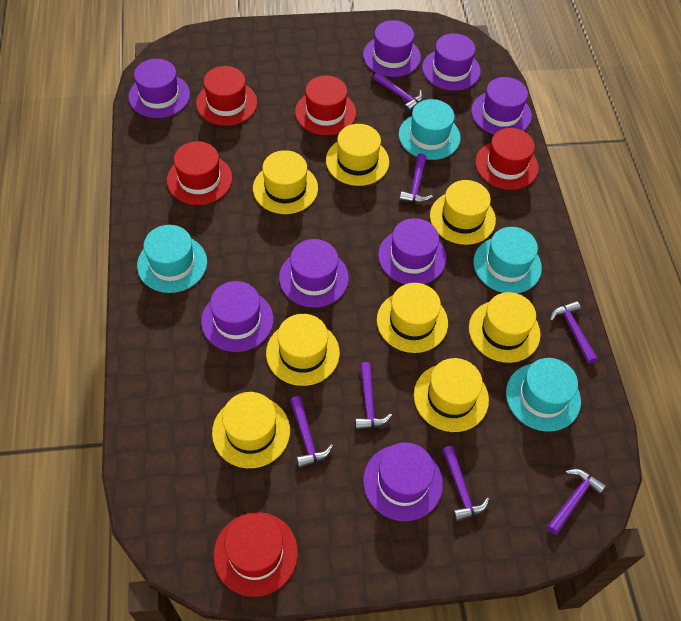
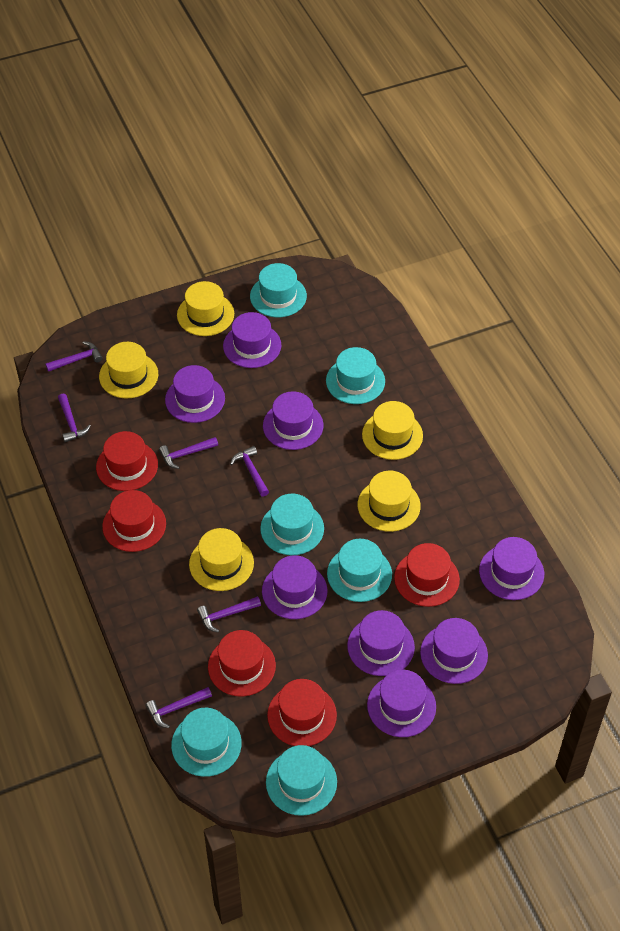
purple hammer: 7 -> 6
turquoise hat: 4 -> 6
yellow hat: 8 -> 5

